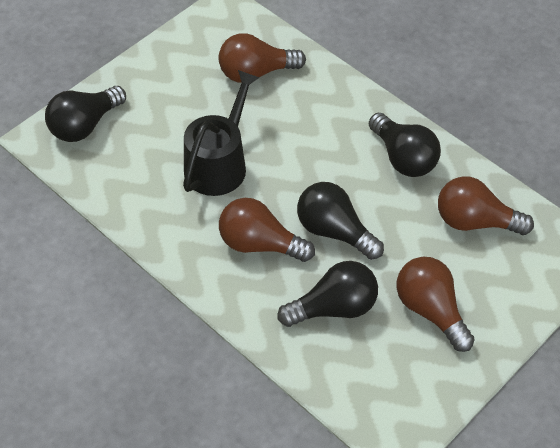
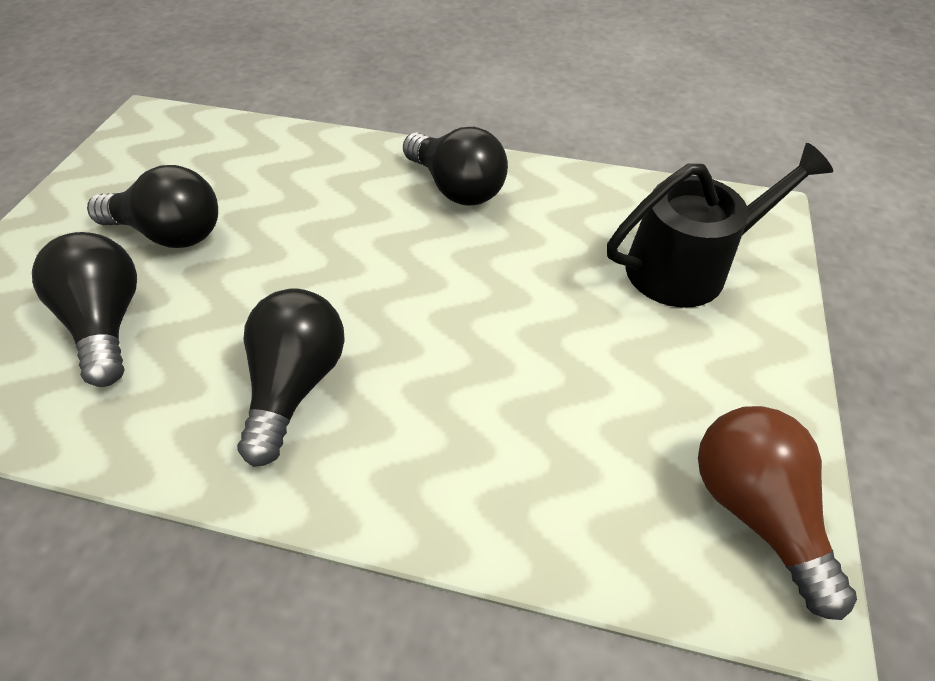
brown light bulb: 4 -> 1

